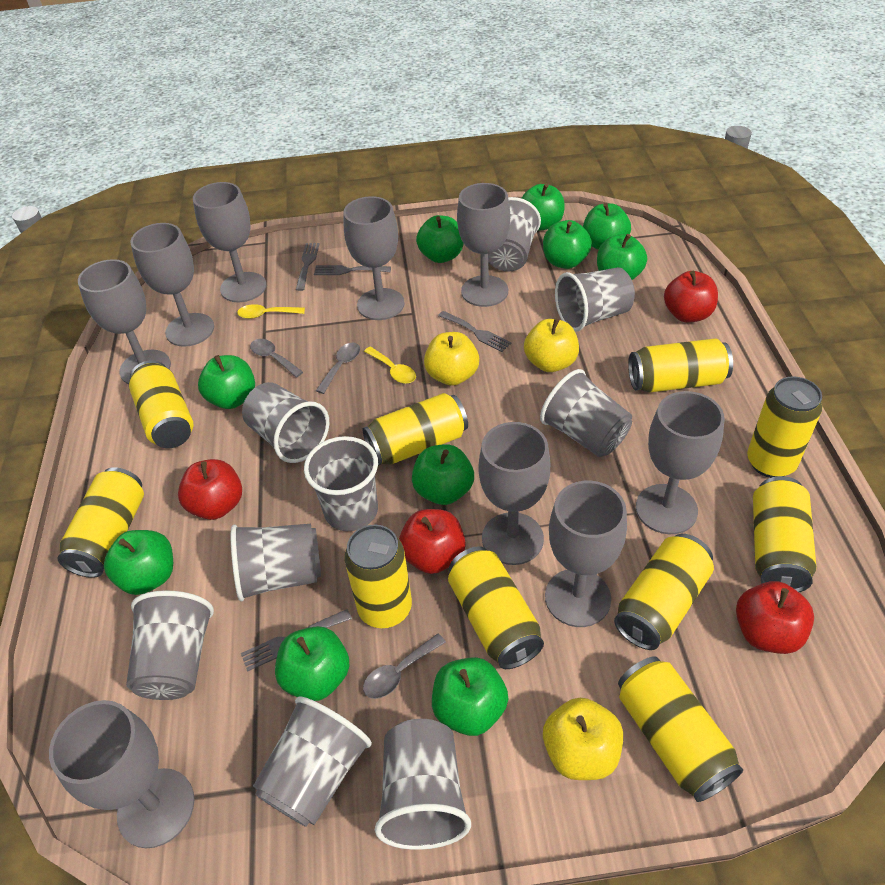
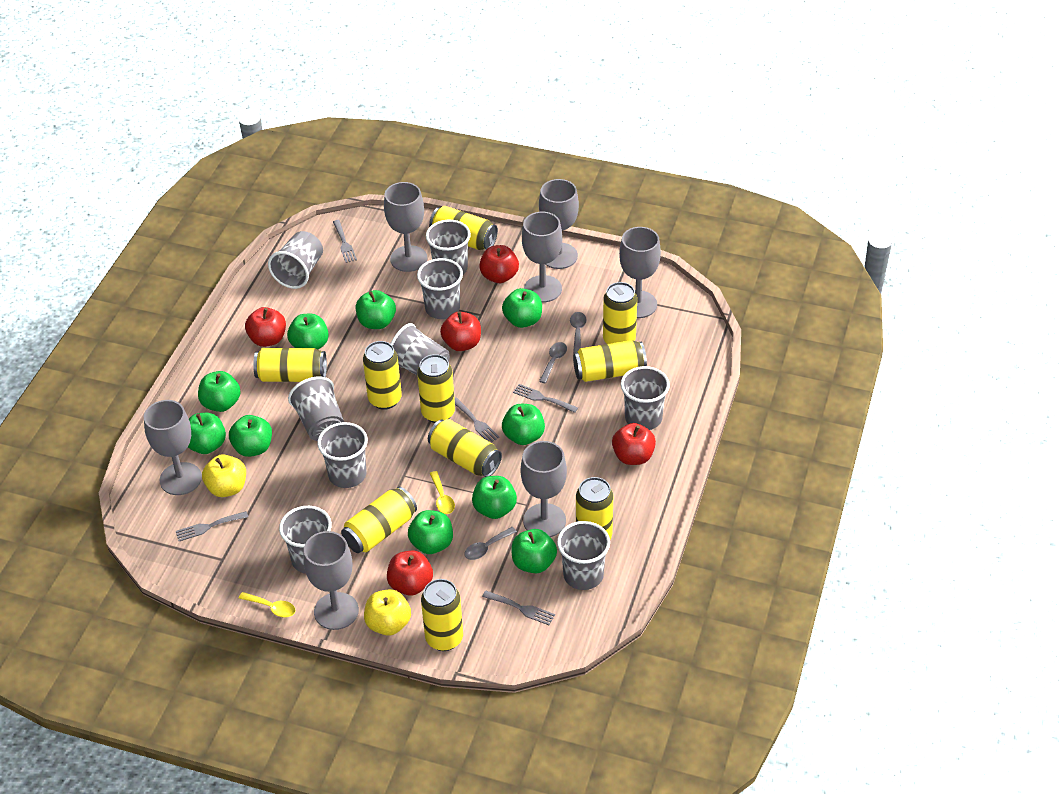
grey fork: 4 -> 5
grey goblet: 9 -> 7
red apple: 4 -> 5
yellow apple: 3 -> 2

